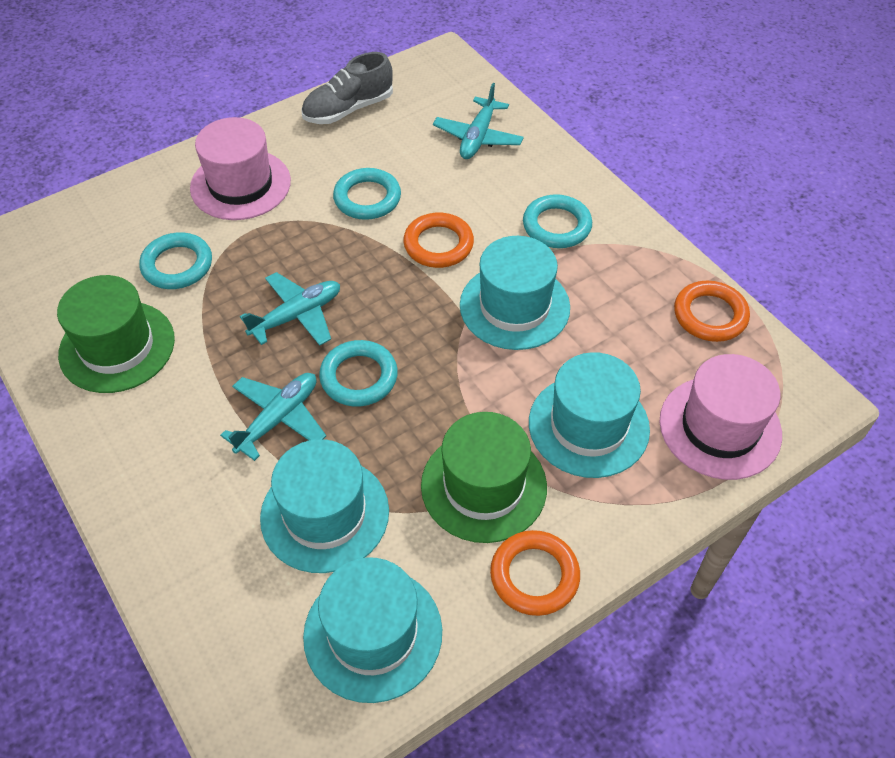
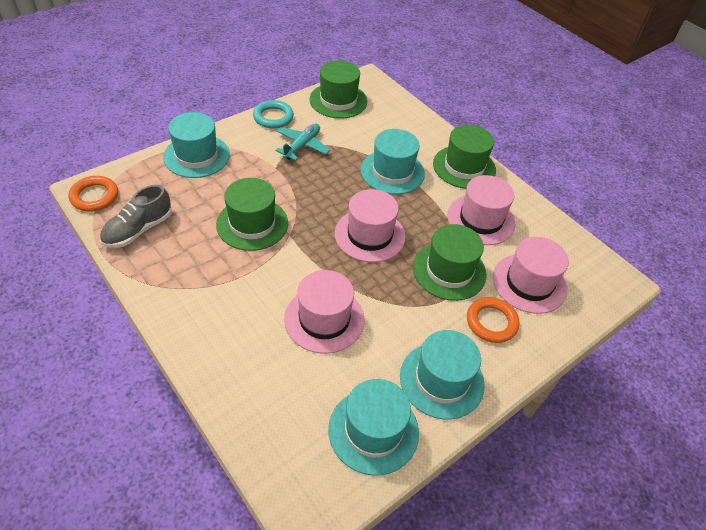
green hat: 2 -> 4
orange ring: 3 -> 2
pink hat: 2 -> 4
turquoise plane: 3 -> 1
turquoise ring: 4 -> 1

